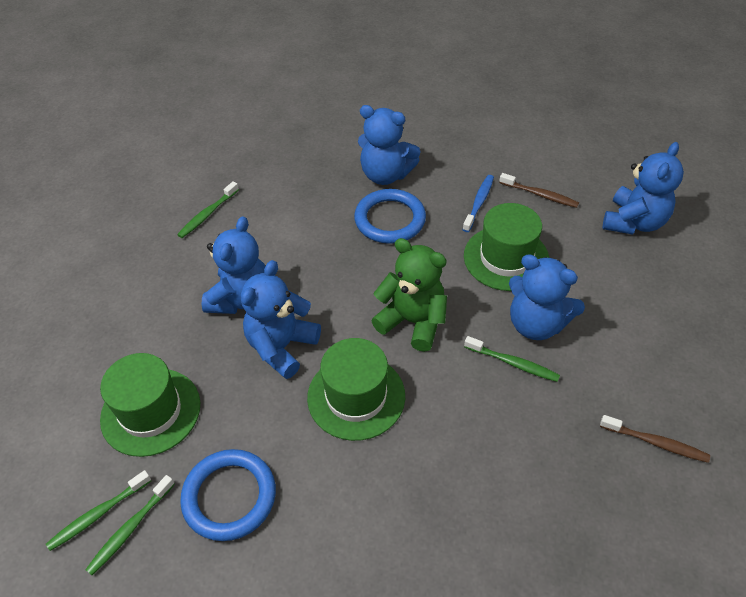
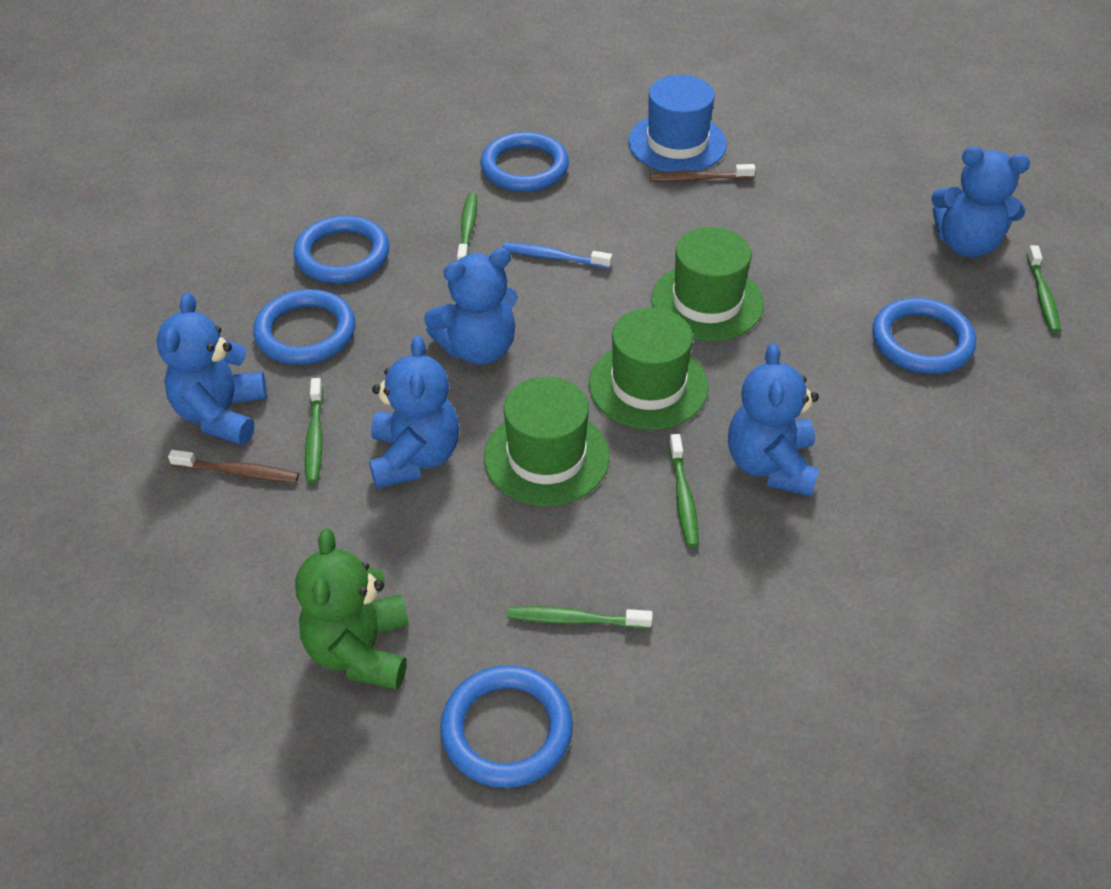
blue hat: 0 -> 1
blue ring: 2 -> 5
green toothbrush: 4 -> 5

